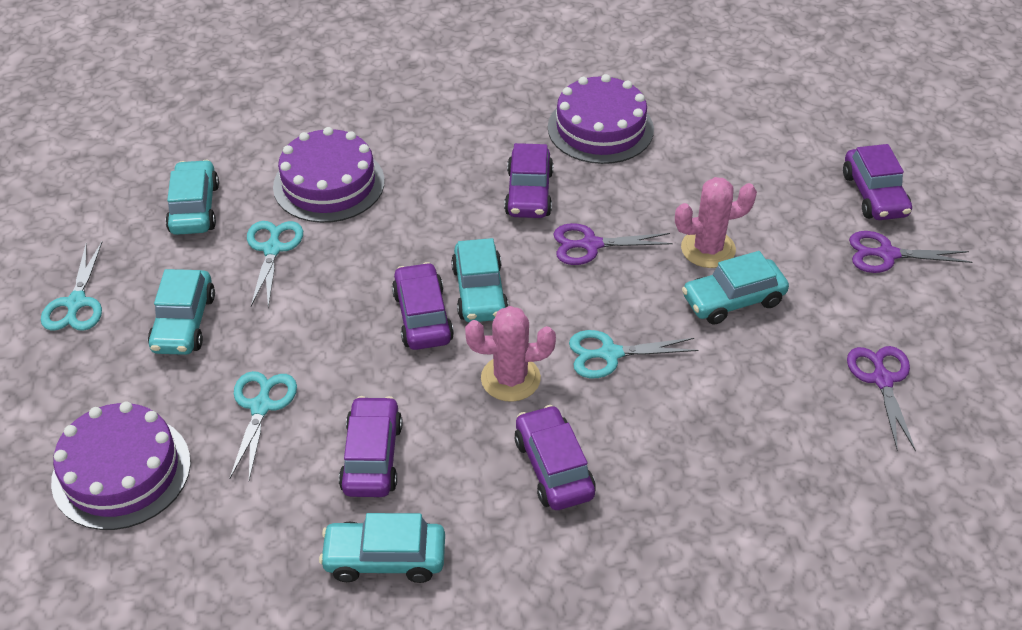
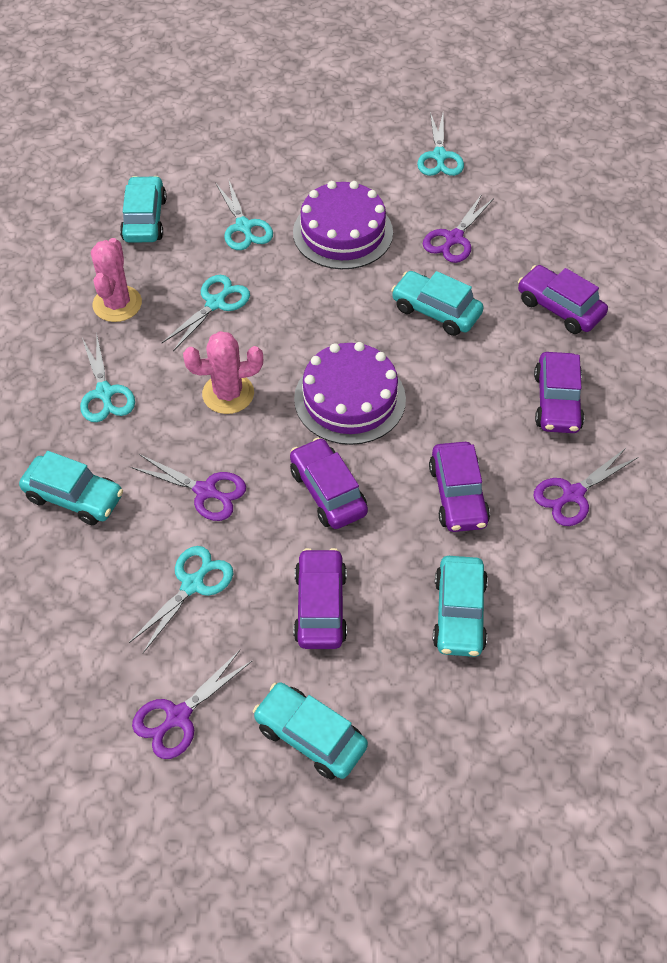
purple cake: 3 -> 2
purple scissors: 3 -> 4
turquoise scissors: 4 -> 5

